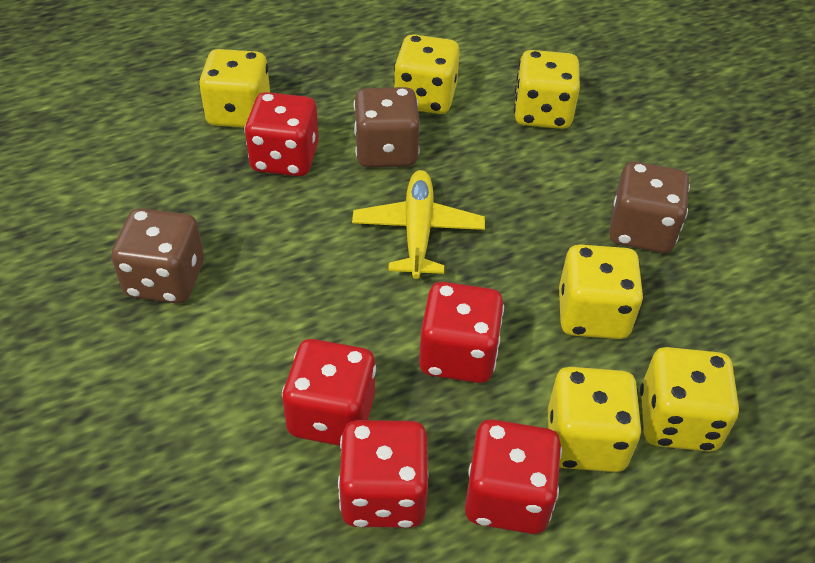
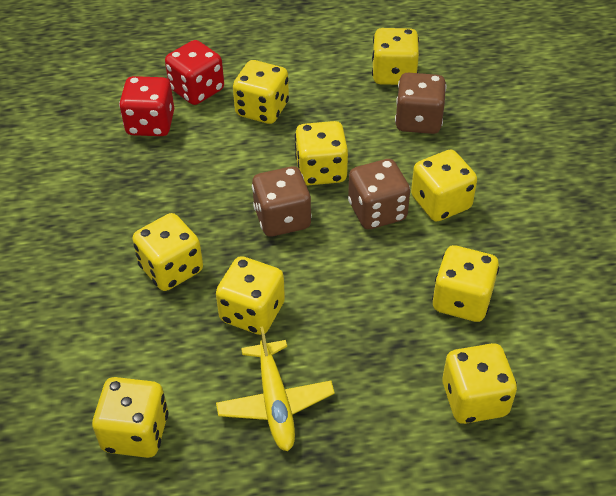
red dice: 5 -> 2
yellow dice: 6 -> 9

